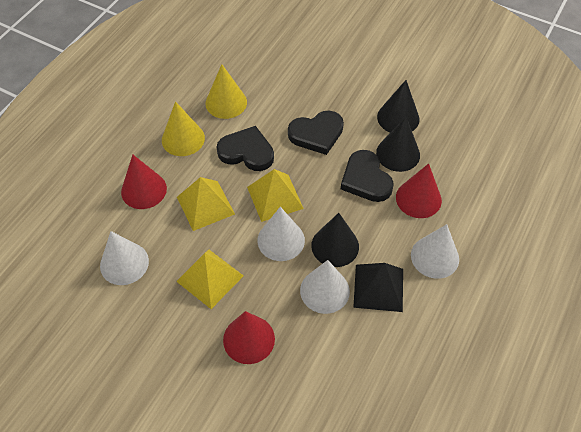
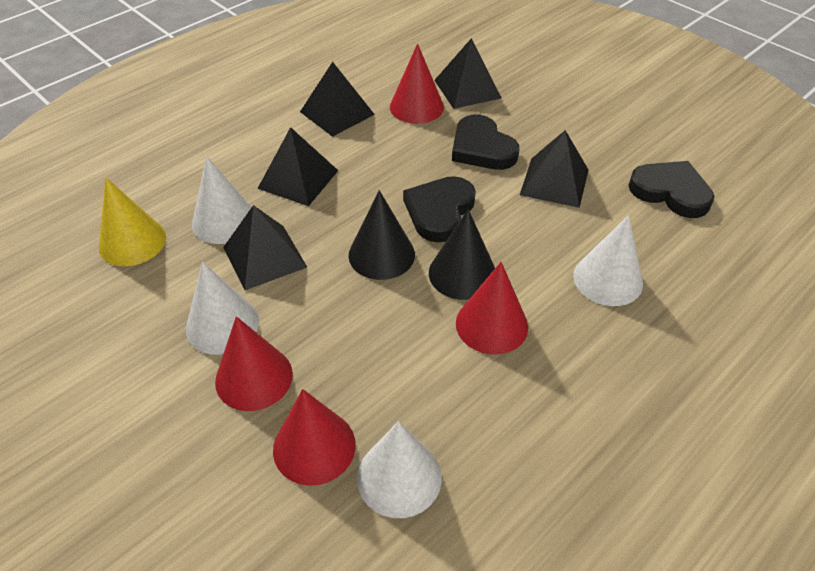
black cone: 3 -> 2
black pyramid: 1 -> 5
red cone: 3 -> 4
yellow cone: 2 -> 1
yellow pyramid: 3 -> 0

